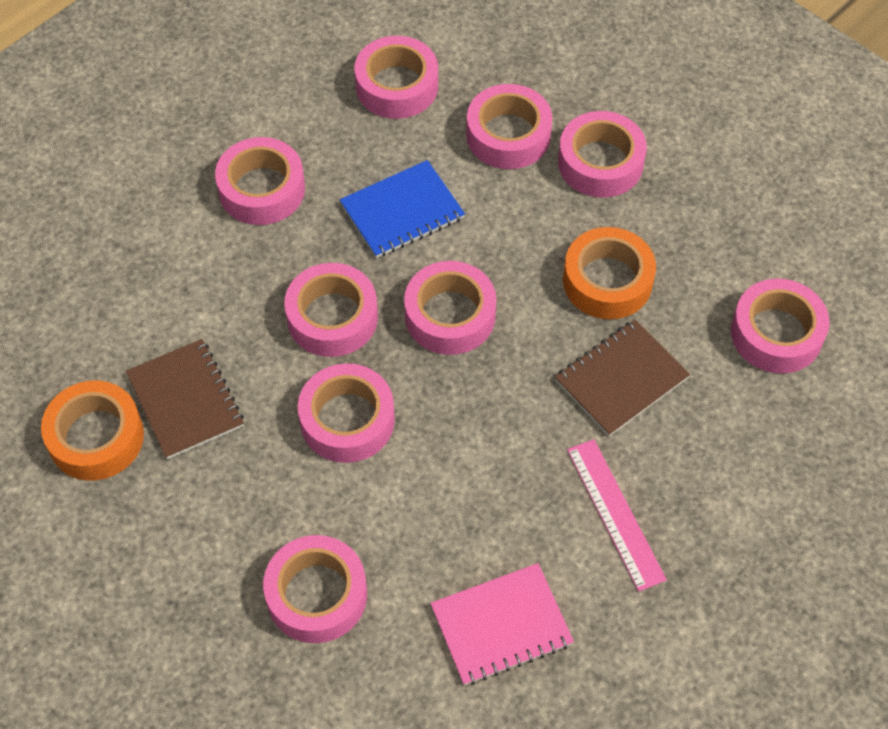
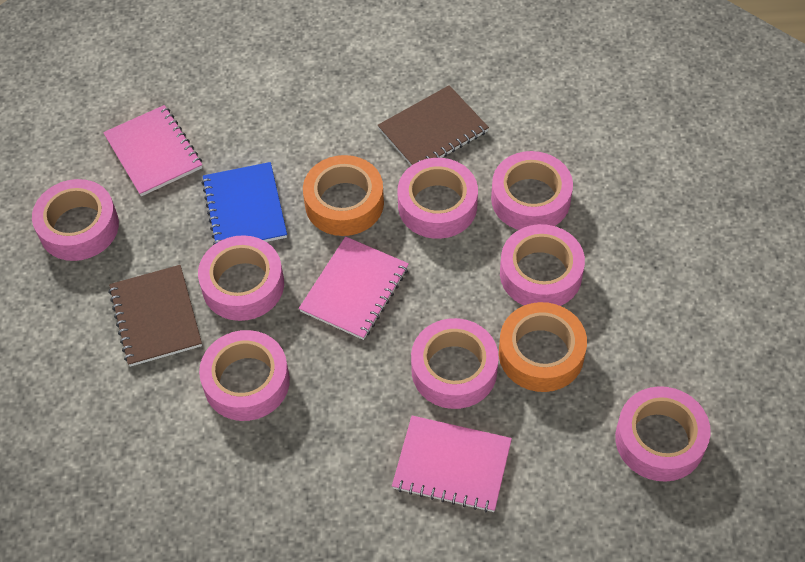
pink notebook: 1 -> 3
pink ruler: 1 -> 0
pink tape: 9 -> 8

